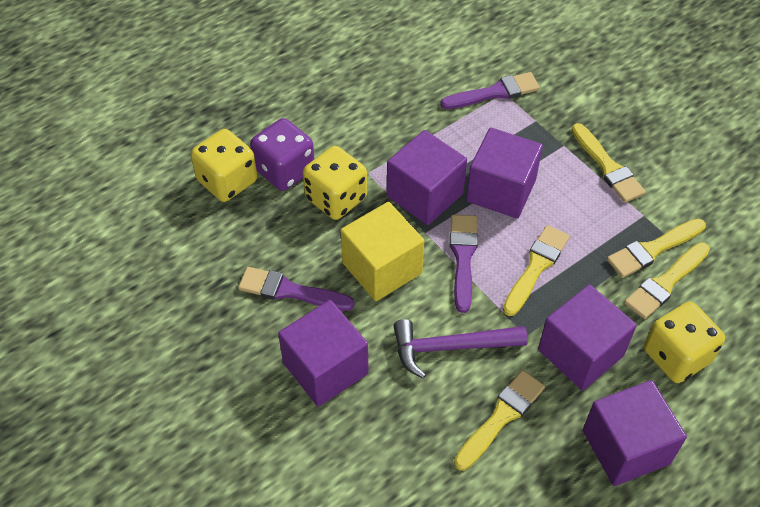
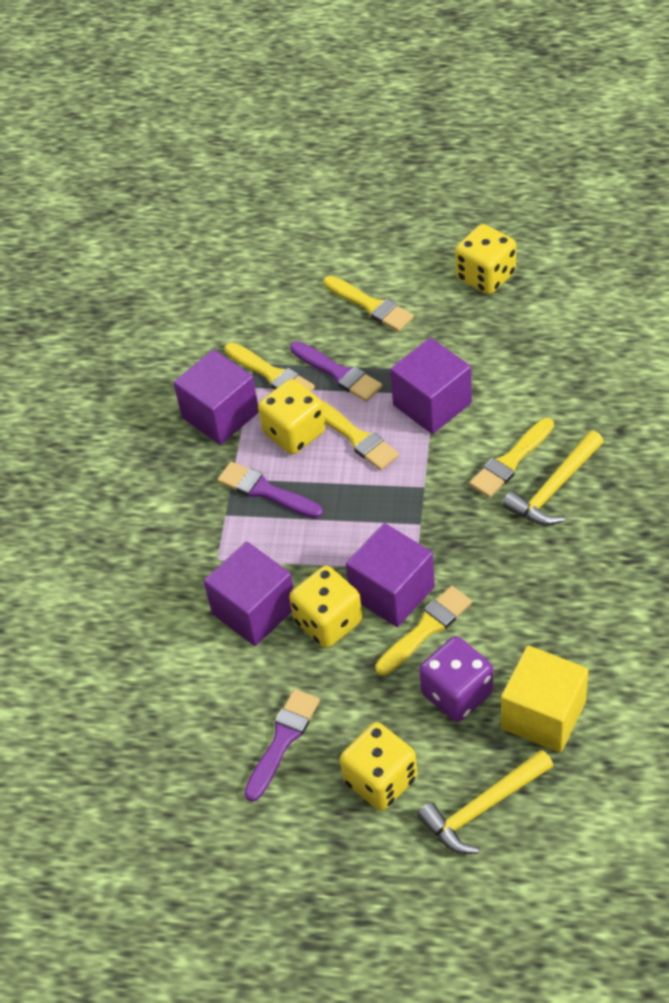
purple cube: 5 -> 4
purple hammer: 1 -> 0
yellow dice: 3 -> 4
yellow hammer: 0 -> 2

